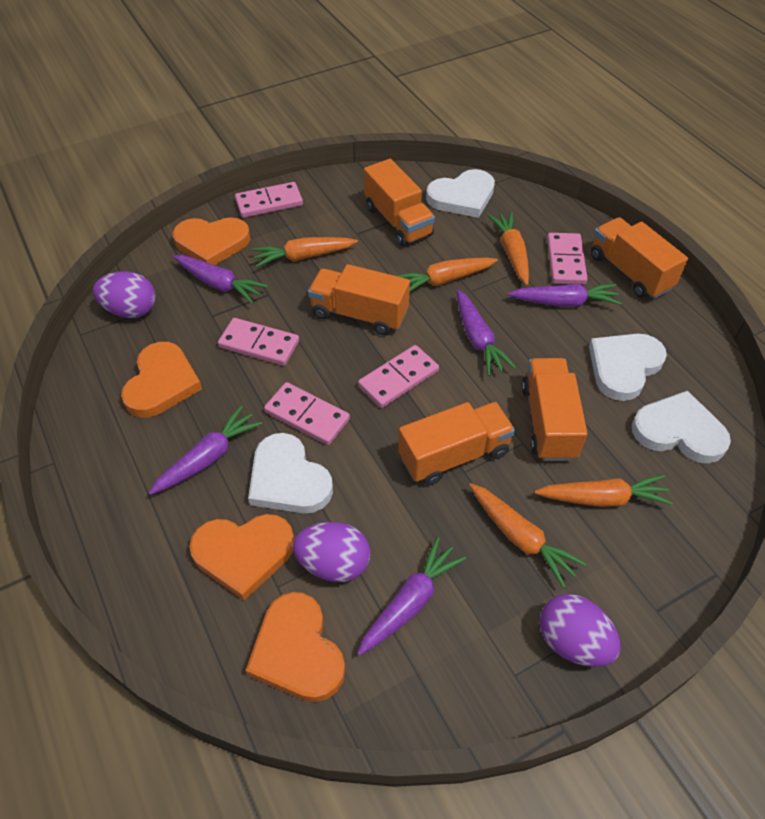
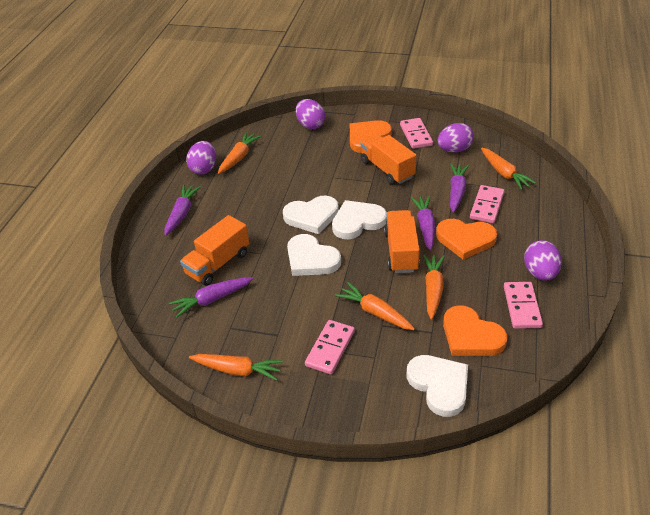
orange heart: 4 -> 3
orange truck: 5 -> 3
pink domino: 5 -> 4
purple carrot: 5 -> 4
purple egg: 3 -> 4

